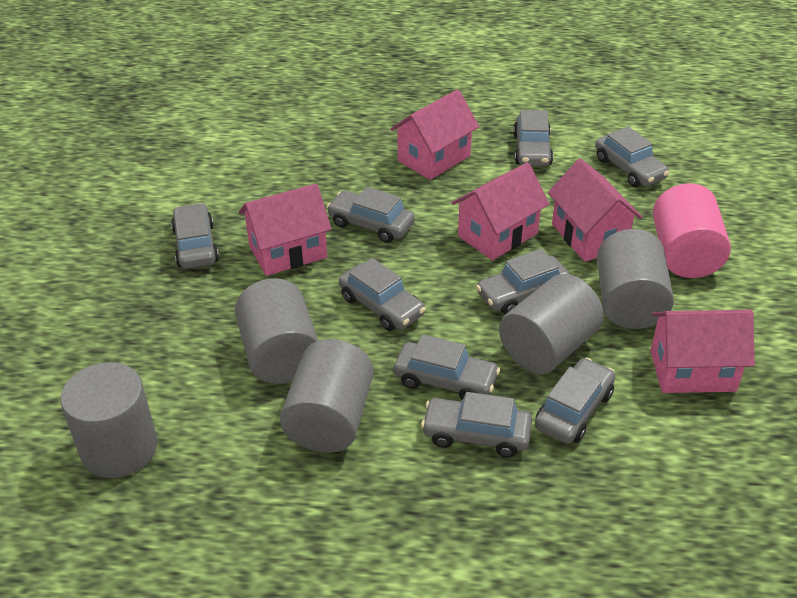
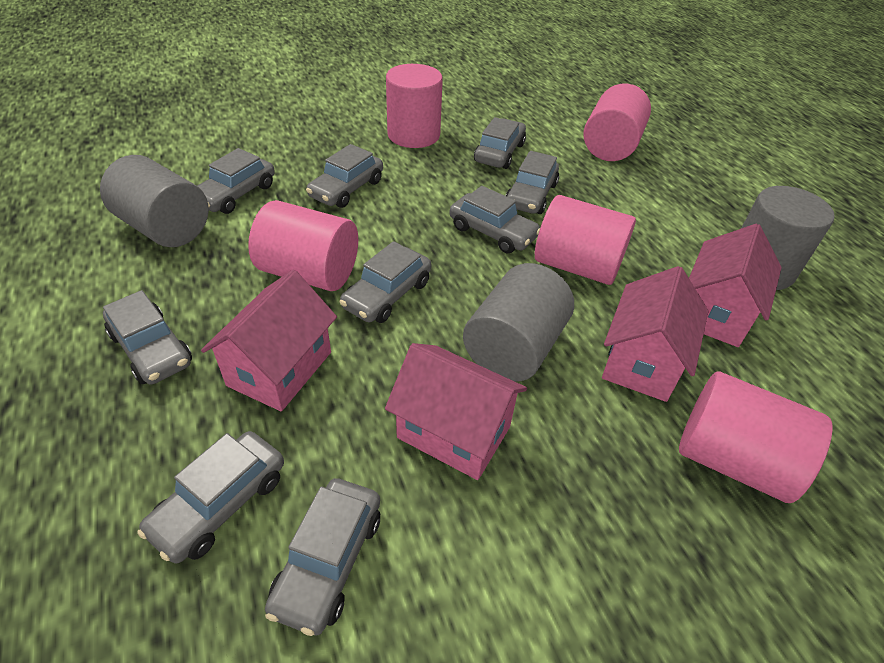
grey cylinder: 5 -> 3
pink cylinder: 1 -> 5
pink house: 5 -> 4

